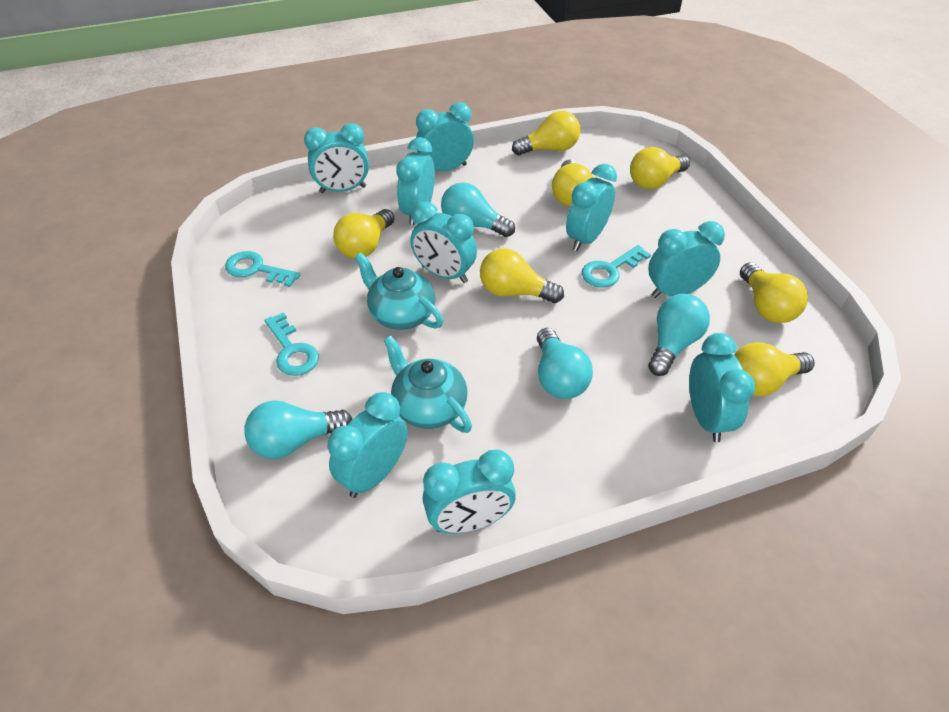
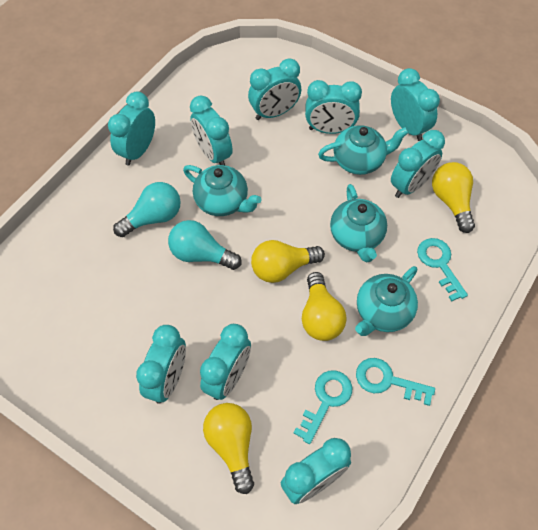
turquoise light bulb: 4 -> 2
turquoise teapot: 2 -> 4
yellow light bulb: 7 -> 4

